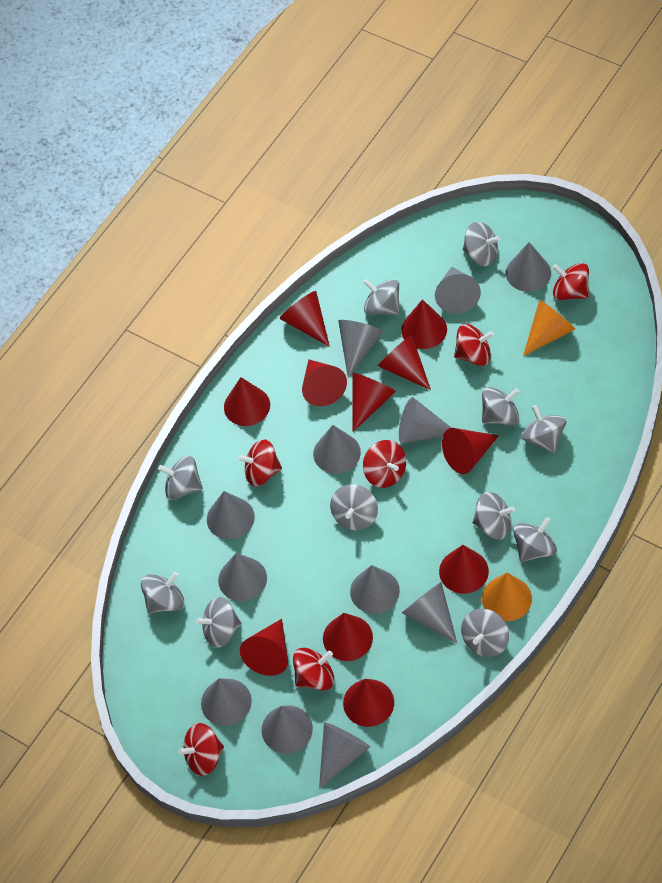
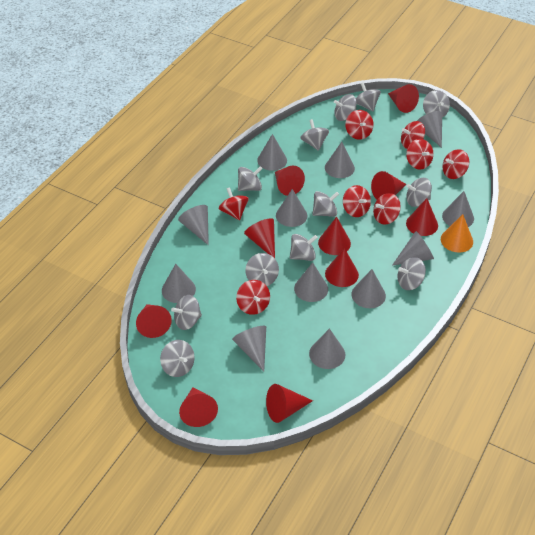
grey spinning top: 11 -> 12
orange cone: 2 -> 1
red cone: 11 -> 10
red spinning top: 6 -> 8

